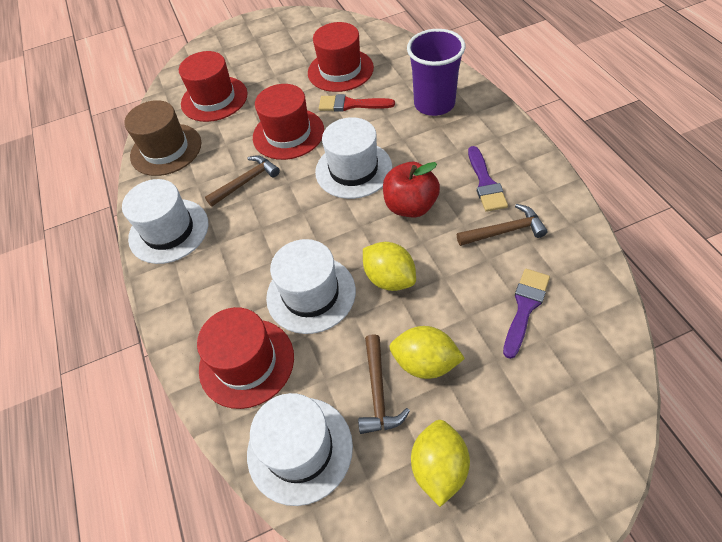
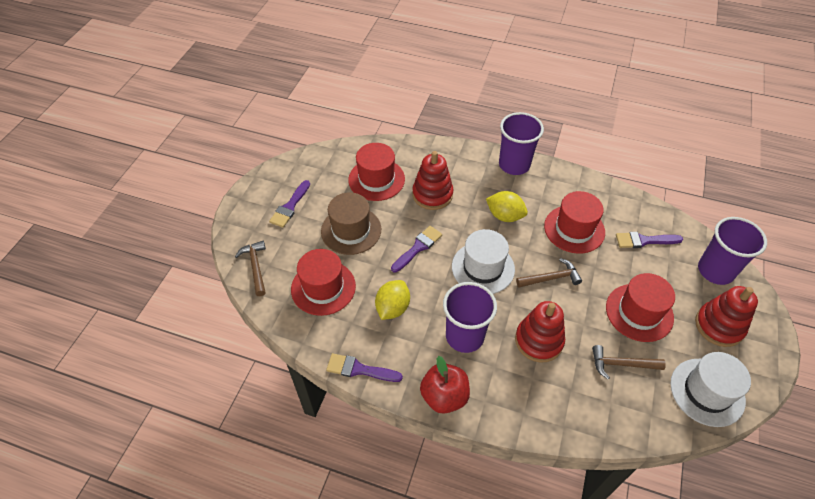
purple brush: 2 -> 4
purple cup: 1 -> 3
red brush: 1 -> 0
red stacking toy: 0 -> 3
white hat: 4 -> 2
yellow lemon: 3 -> 2

